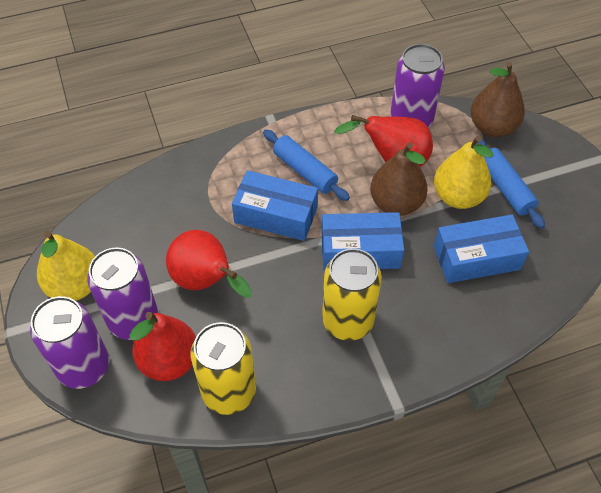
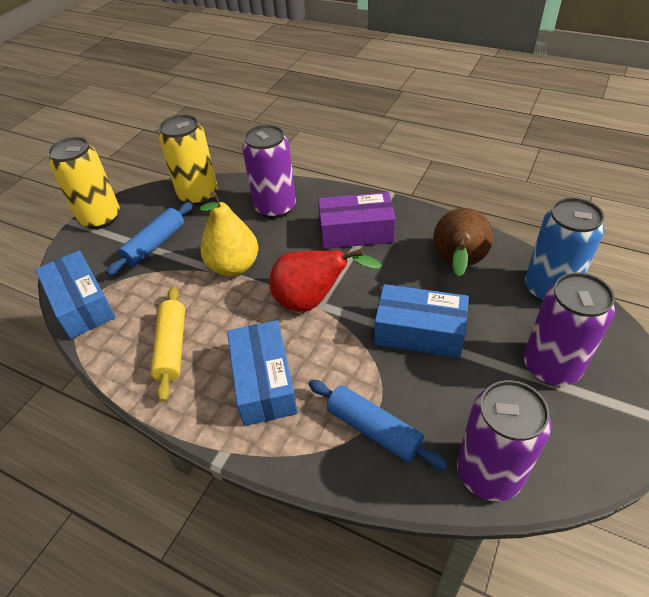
blue can: 0 -> 1
brown pear: 2 -> 1
purple box: 0 -> 1
red pear: 3 -> 1
yellow pear: 2 -> 1
yellow rolling pin: 0 -> 1

